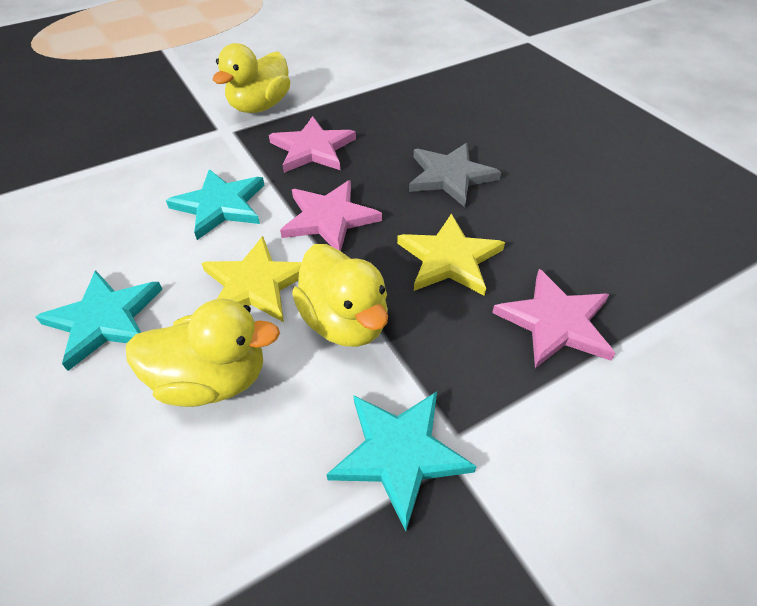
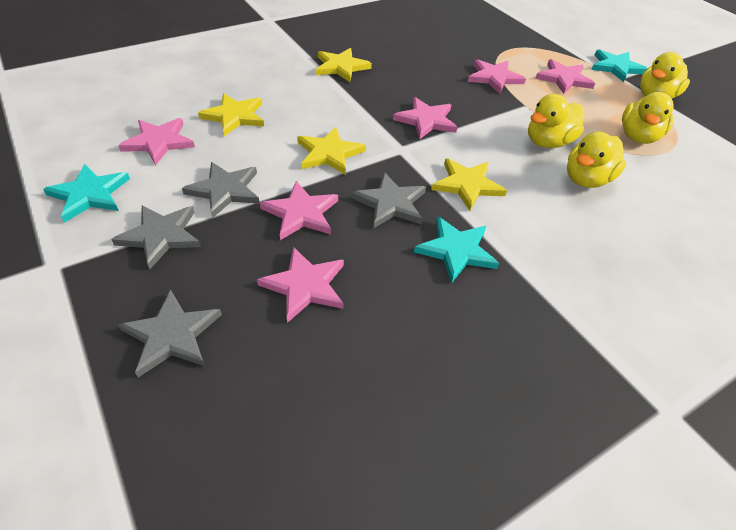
grey star: 1 -> 4
pink star: 3 -> 6
yellow duck: 3 -> 4
yellow star: 2 -> 4

